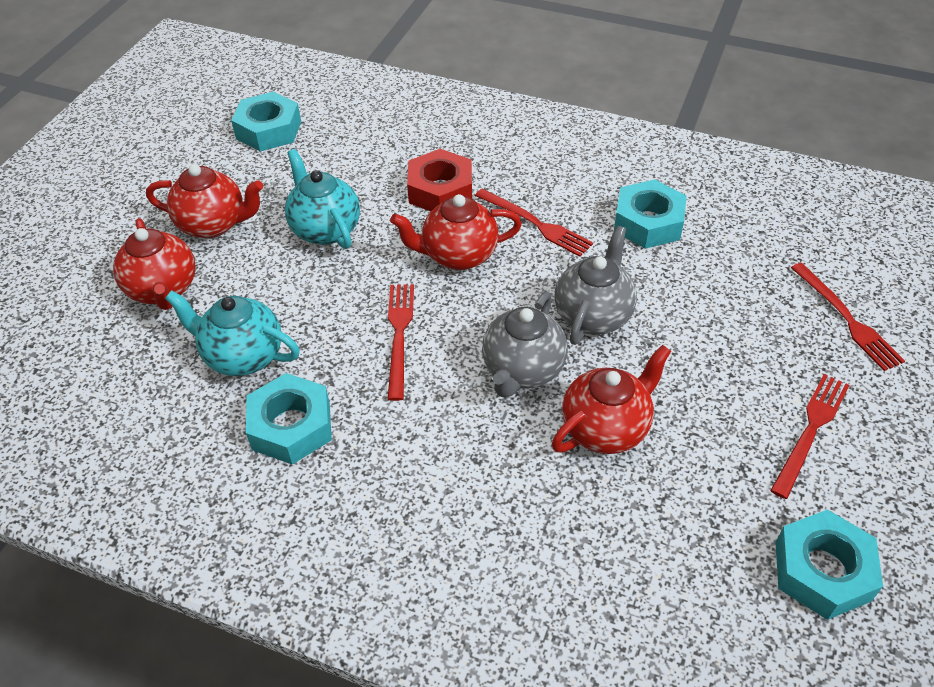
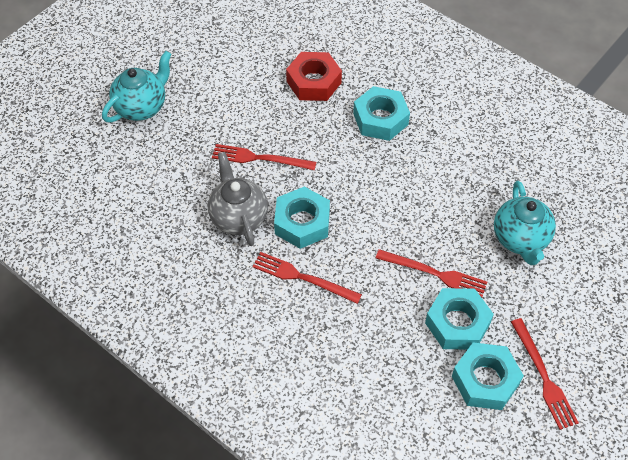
grey teapot: 2 -> 1
red teapot: 4 -> 0

